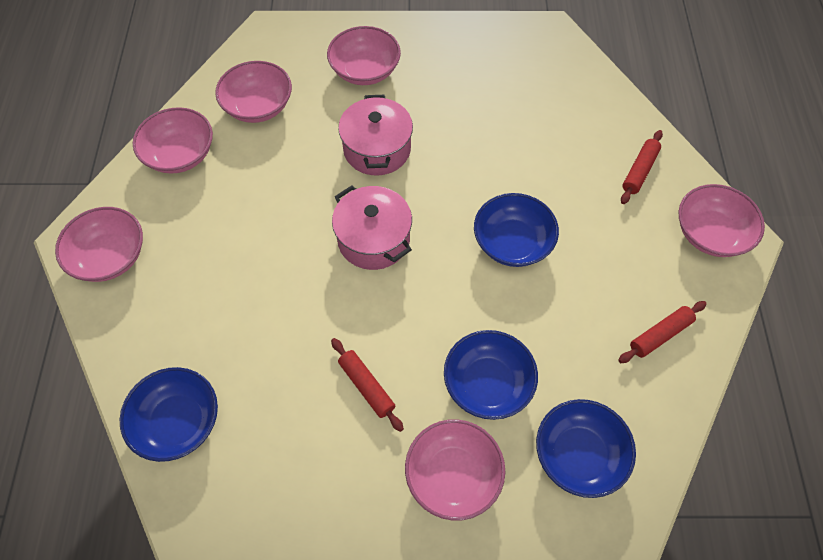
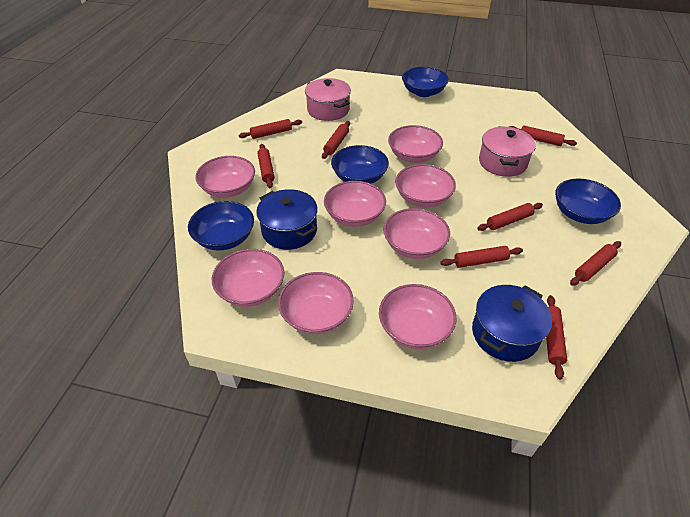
blue pot: 0 -> 2
pink bowl: 6 -> 8
red rolling pin: 3 -> 8

